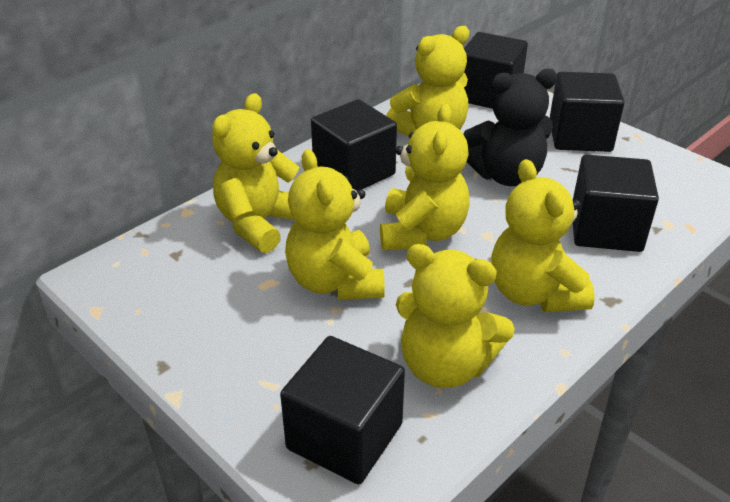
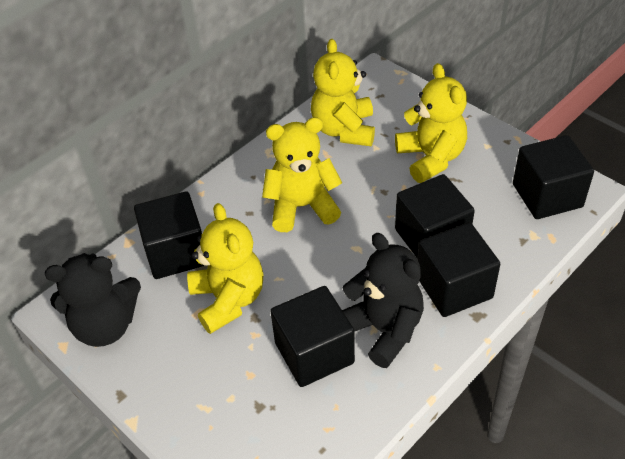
black teddy bear: 1 -> 2
yellow teddy bear: 6 -> 4

